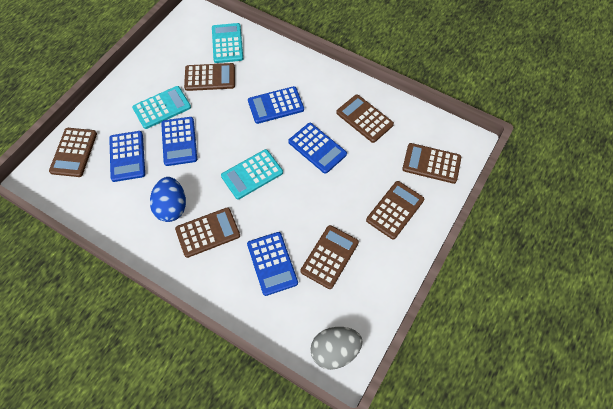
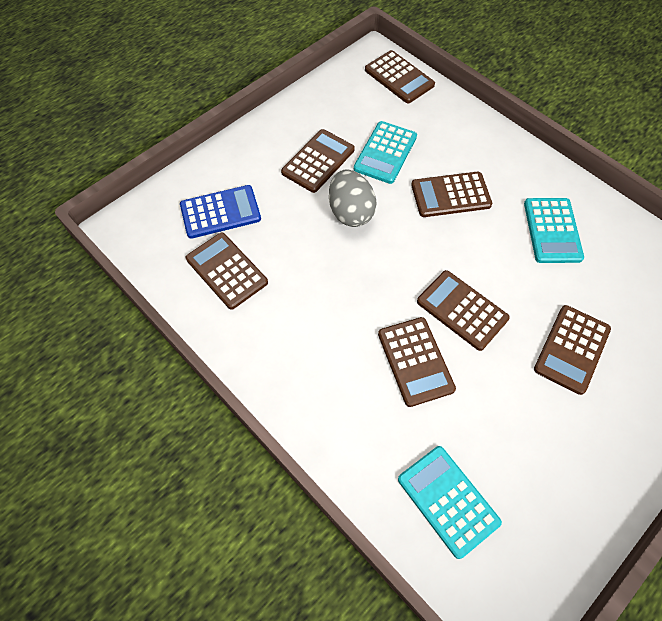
blue calculator: 5 -> 1
blue egg: 1 -> 0

